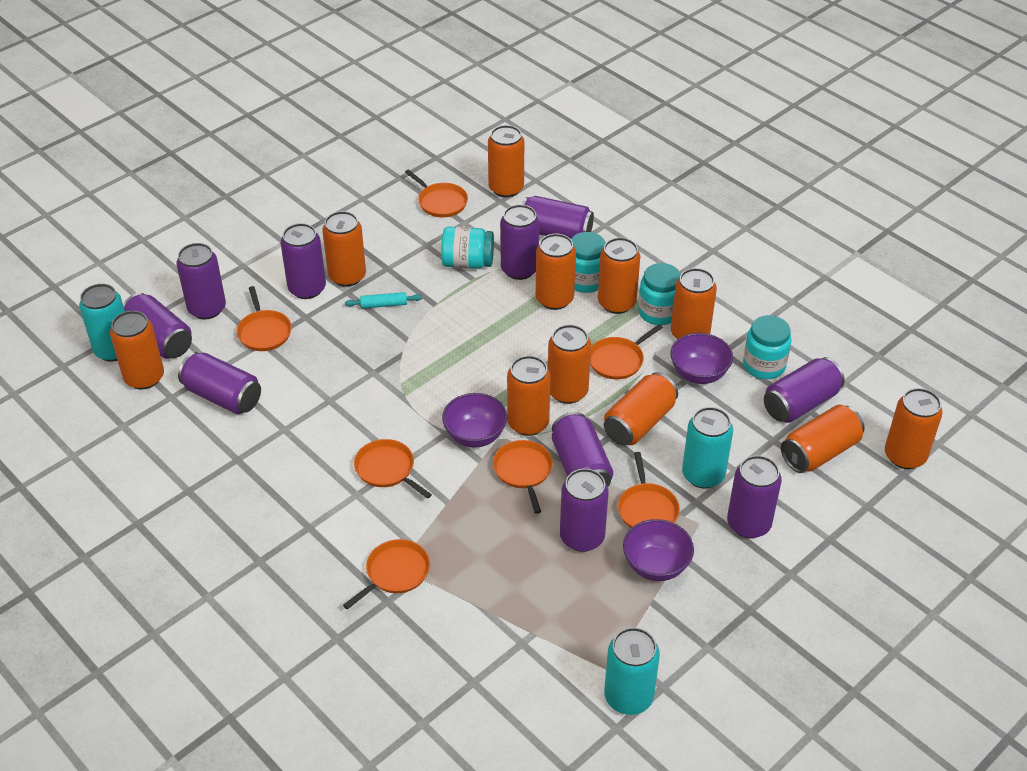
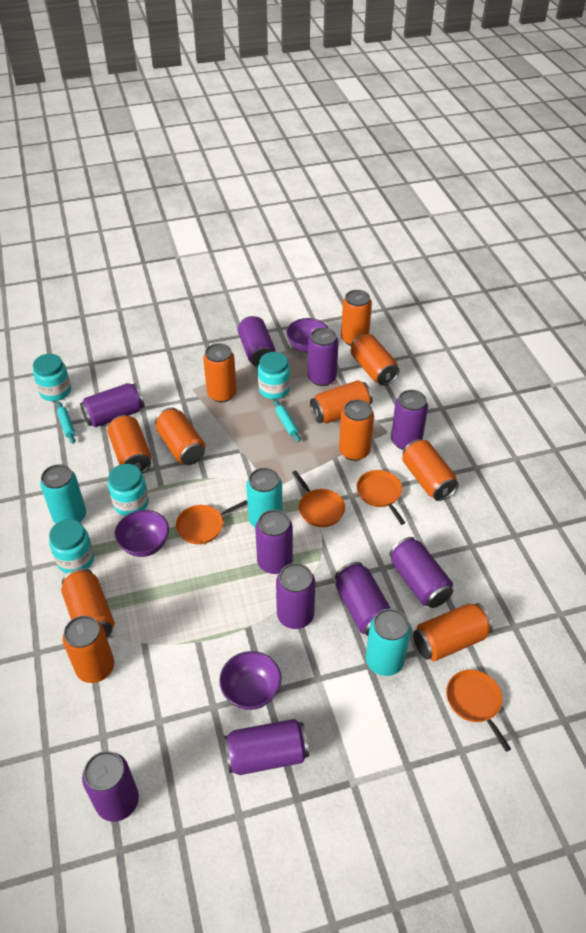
orange pan: 7 -> 4
turquoise rolling pin: 1 -> 2

